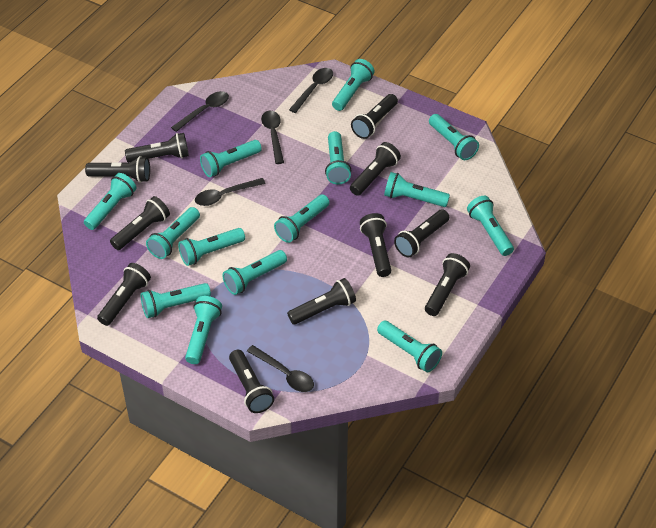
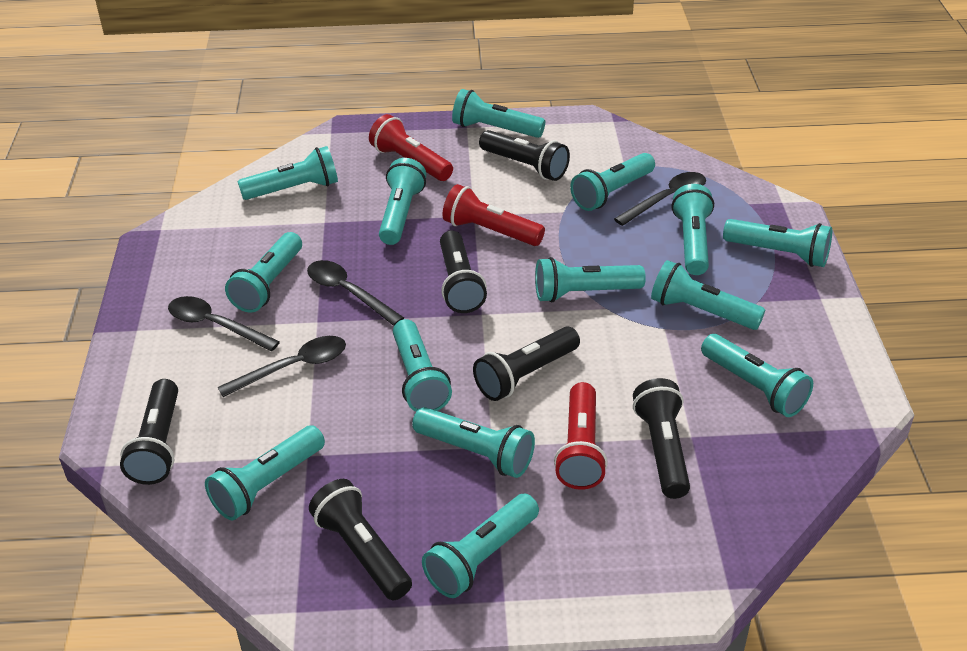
black flashlight: 11 -> 6
black spoon: 5 -> 4
red flashlight: 0 -> 3

